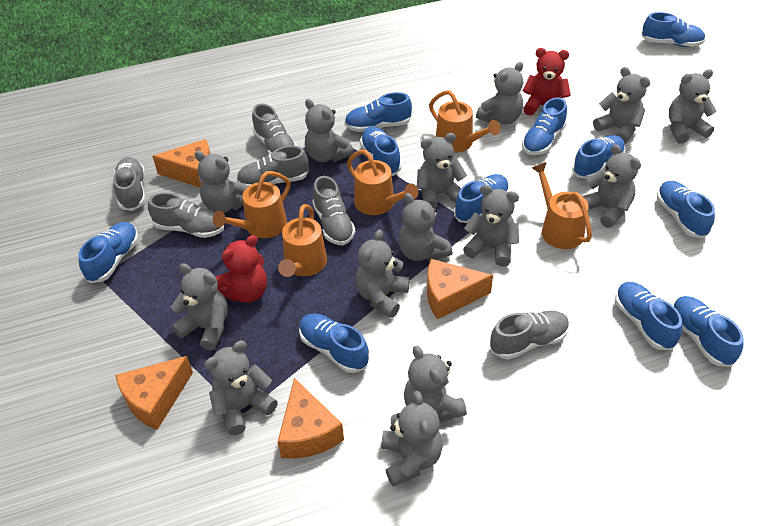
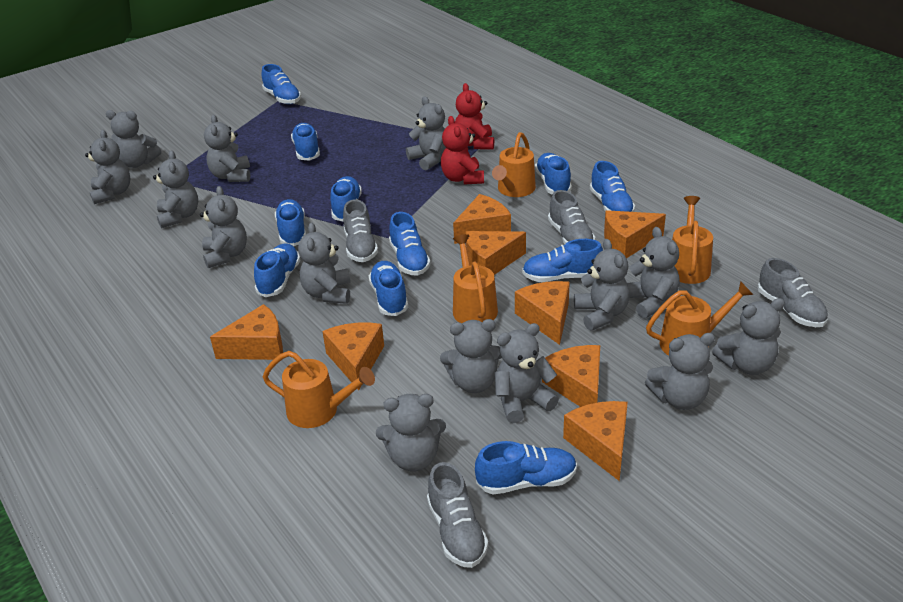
grey shoe: 6 -> 4
orange cheese: 4 -> 8

